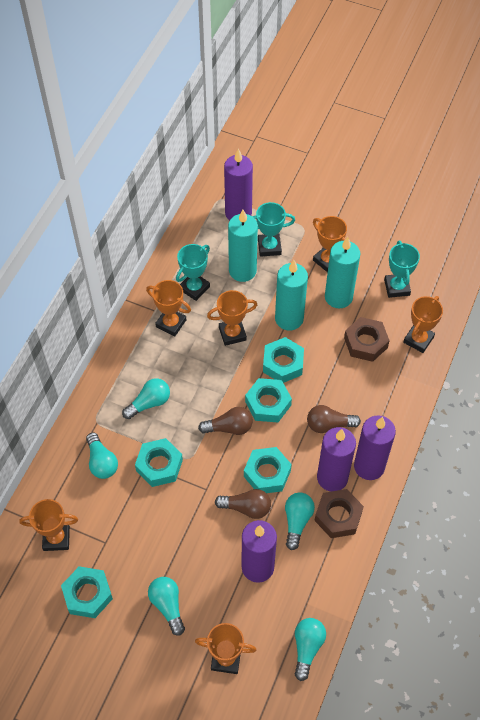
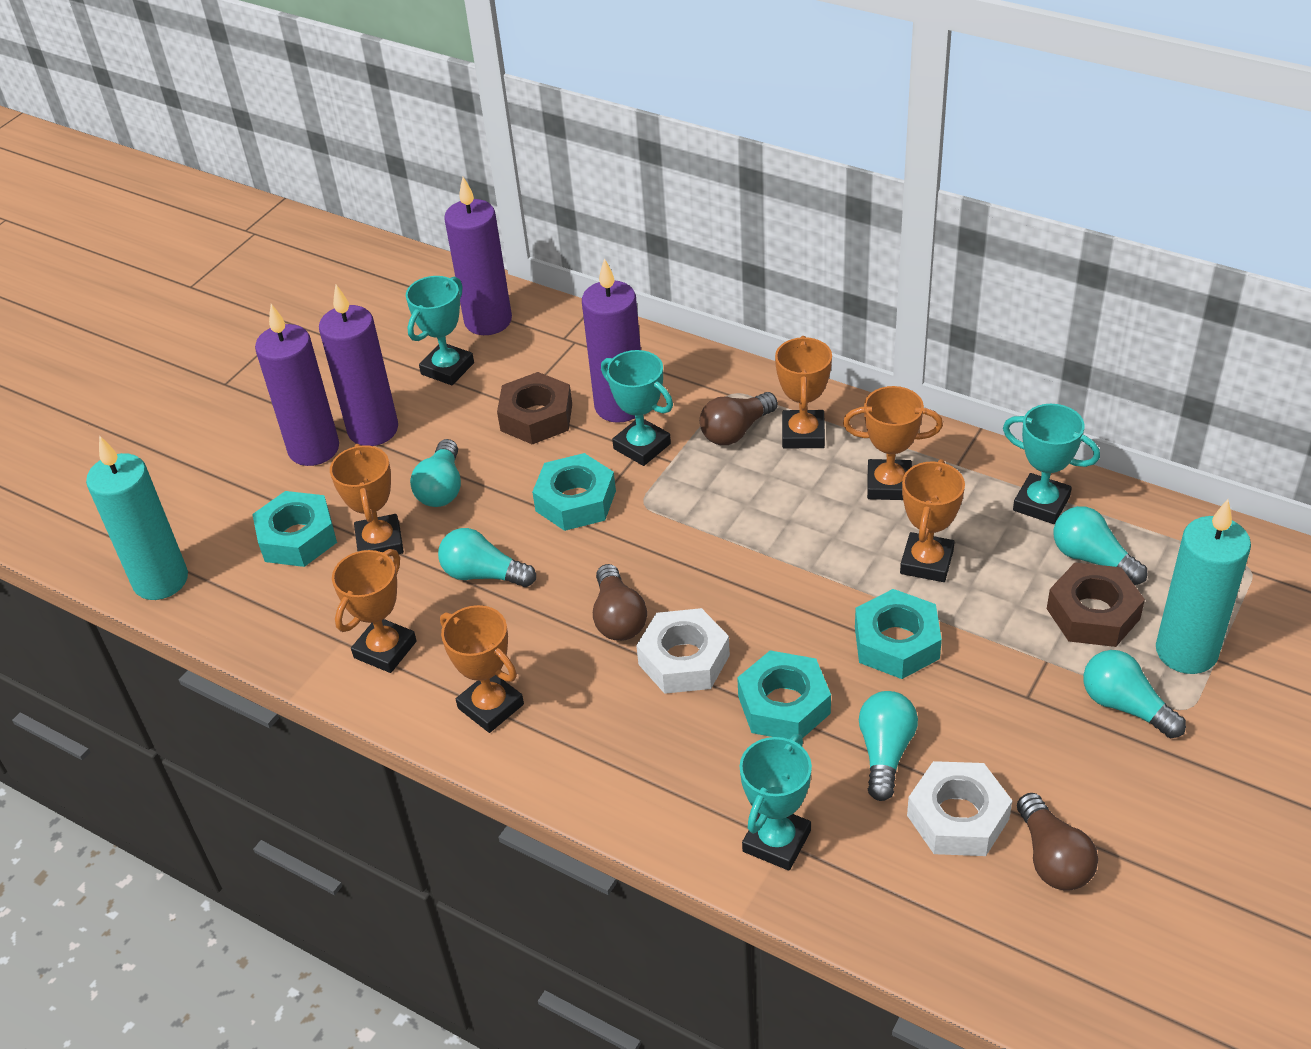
turquoise candle: 3 -> 2
turquoise nut: 5 -> 4
turquoise trophy: 3 -> 4
white nut: 0 -> 2

